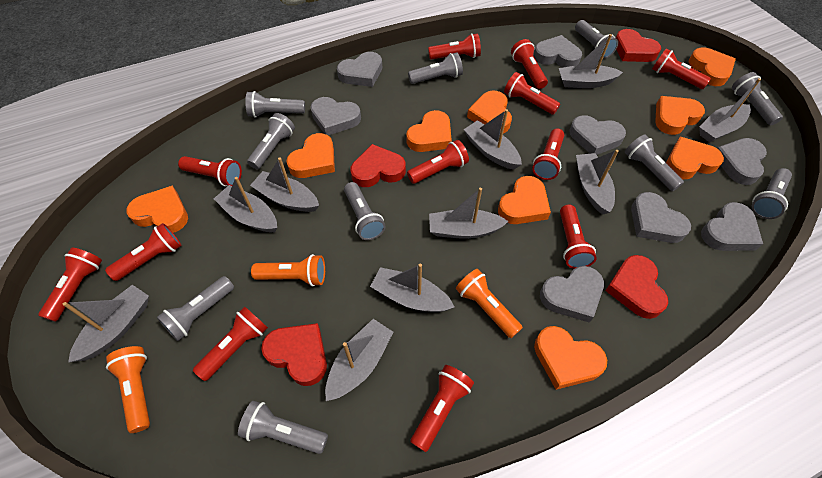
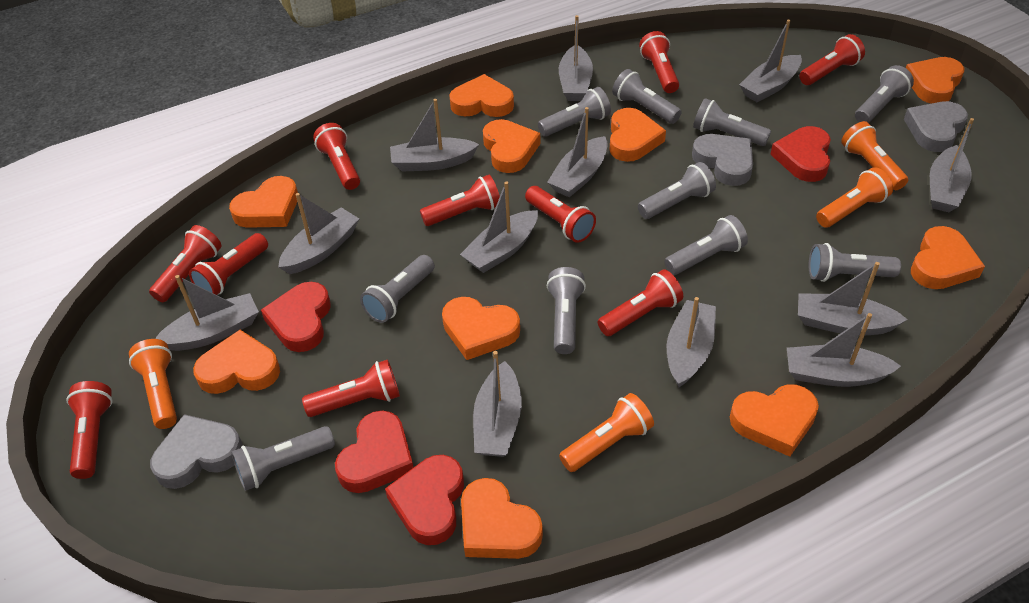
grey boat: 10 -> 12
grey heart: 8 -> 3
orange flashlight: 3 -> 4
orange heart: 9 -> 10
red flashlight: 12 -> 10

